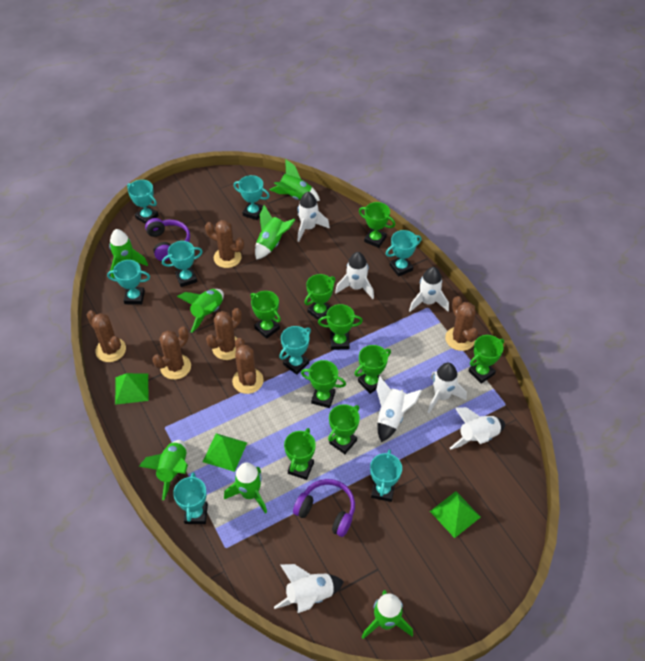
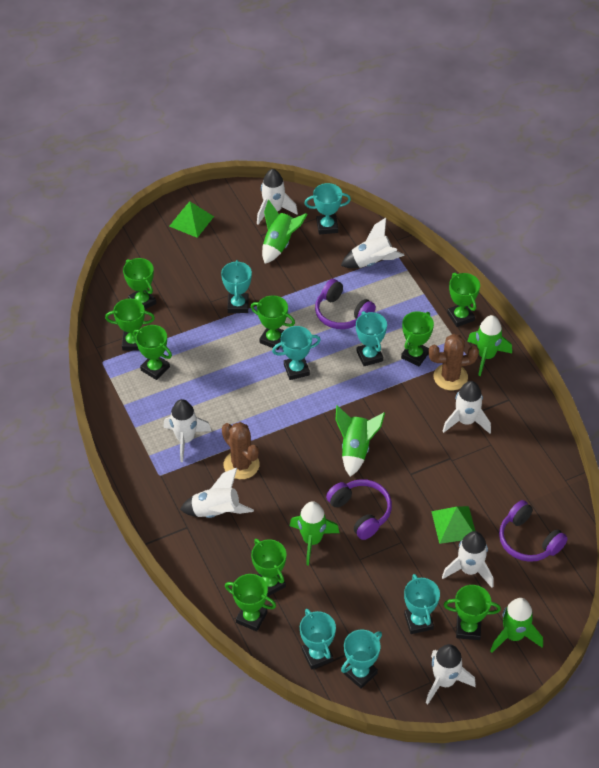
brown cactus: 6 -> 2
green pyramid: 3 -> 2
green rocket: 7 -> 5
purple headphones: 2 -> 3
turquoise trophy: 8 -> 7

